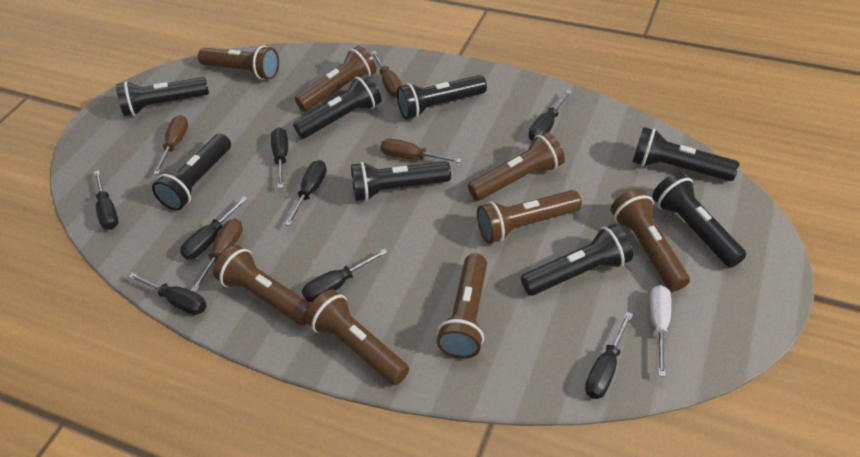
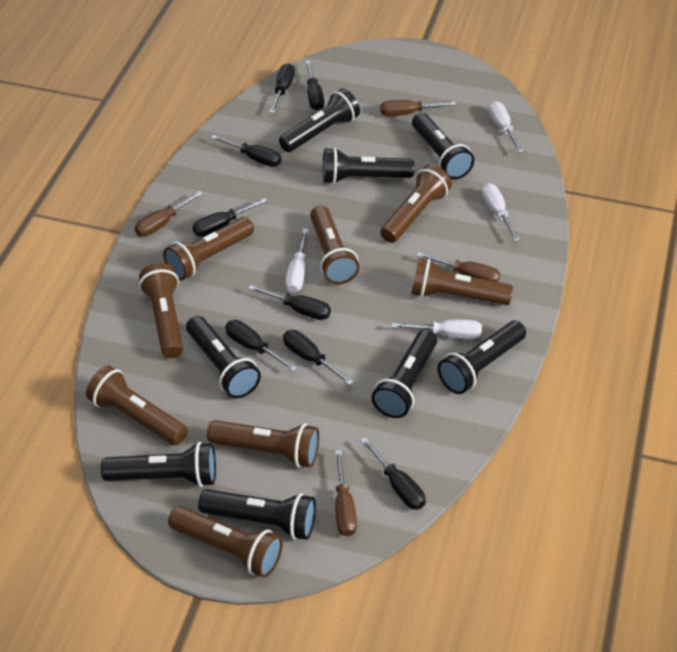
white screwdriver: 1 -> 4

